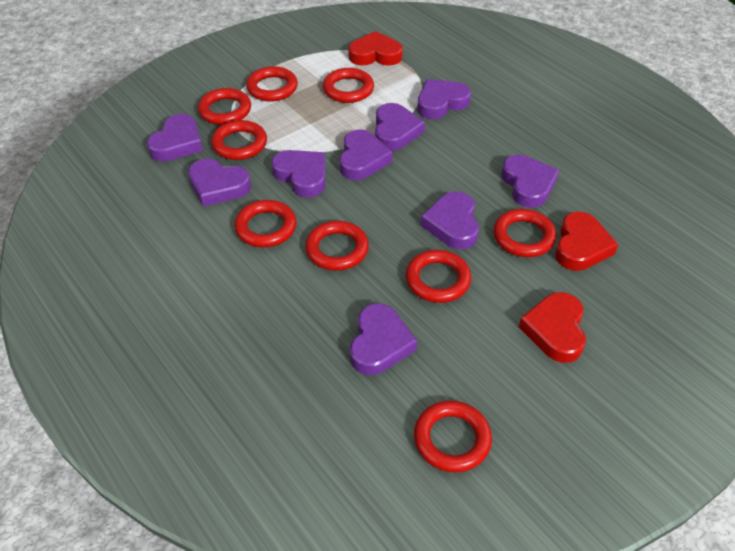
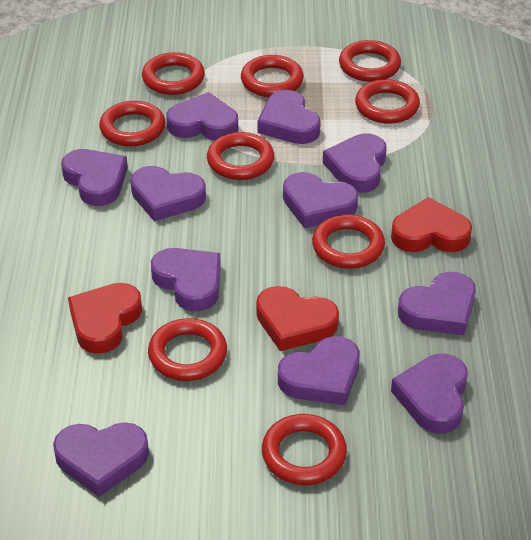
purple heart: 9 -> 11

